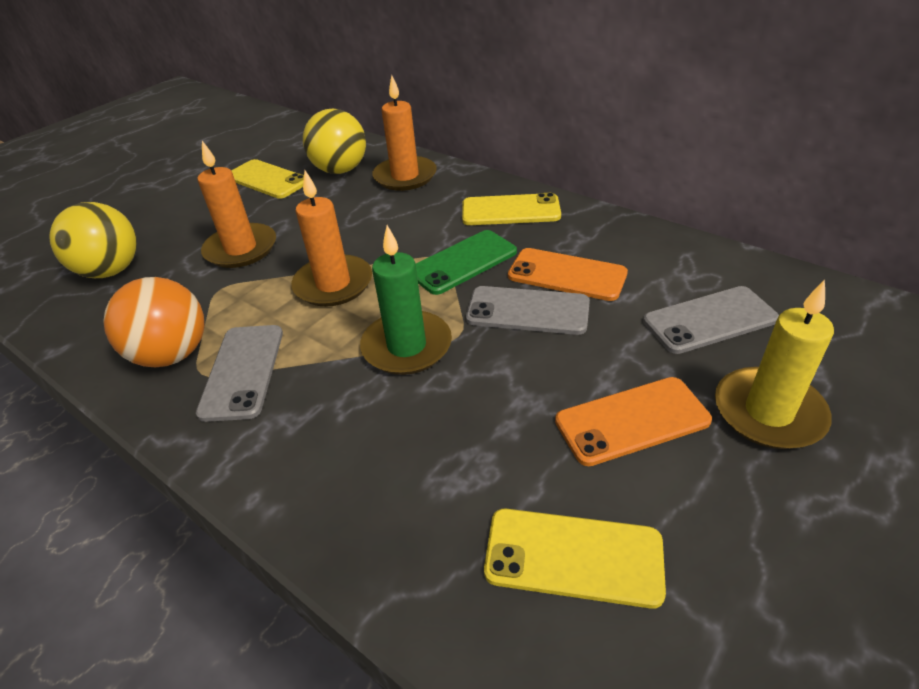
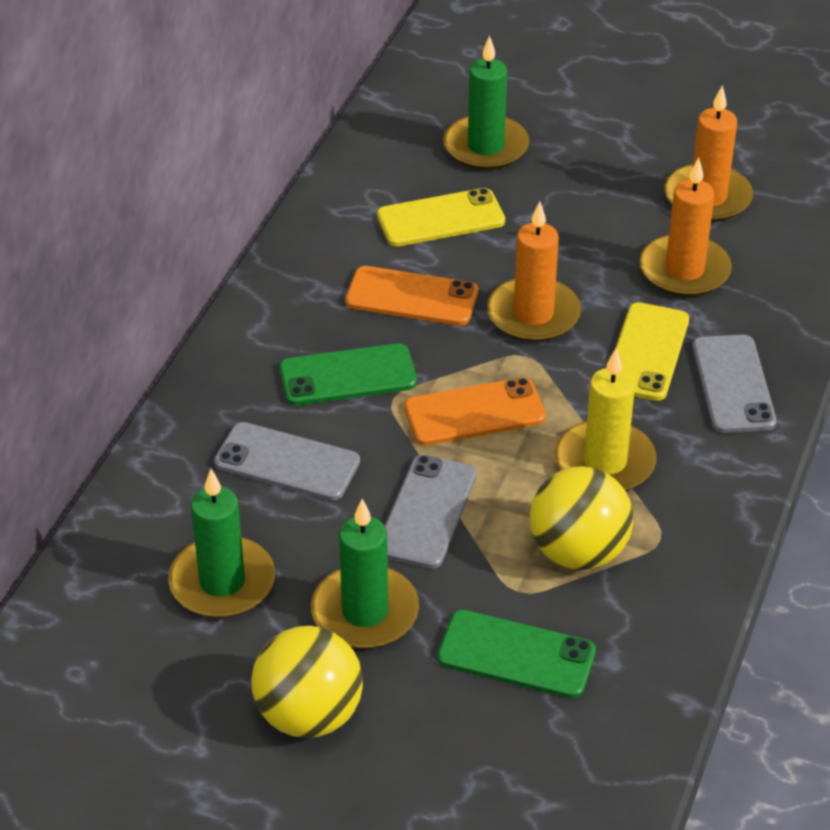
green candle: 1 -> 3
green phone: 1 -> 2
orange ball: 1 -> 0
yellow phone: 3 -> 2

